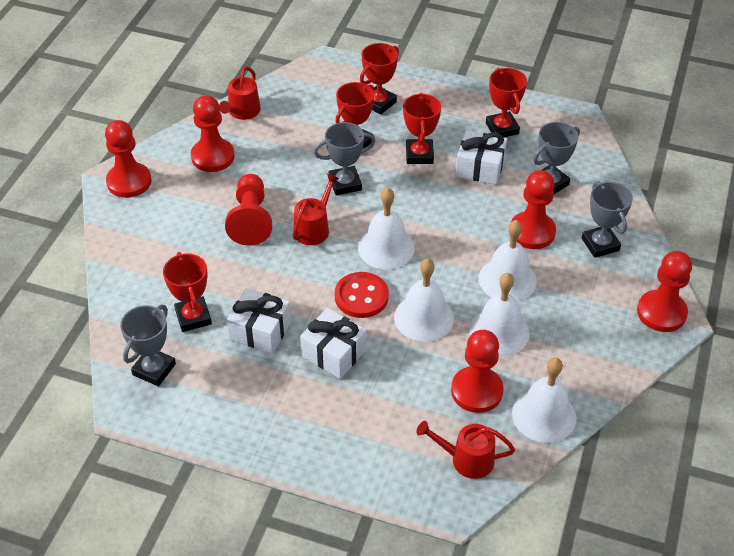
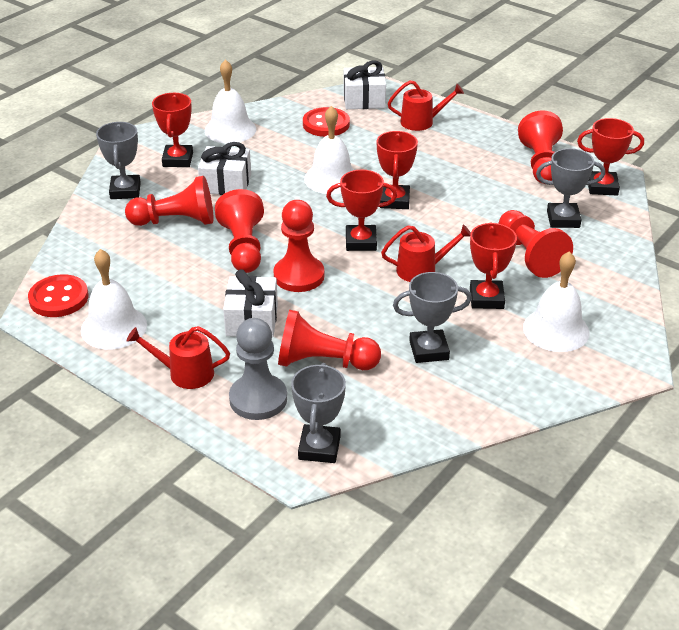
grey pawn: 0 -> 1
red button: 1 -> 2
white bell: 5 -> 4

